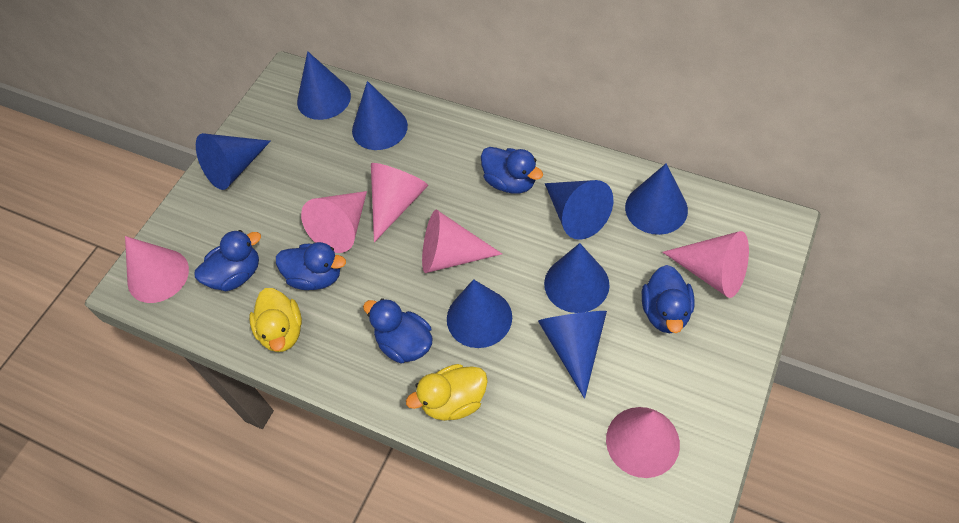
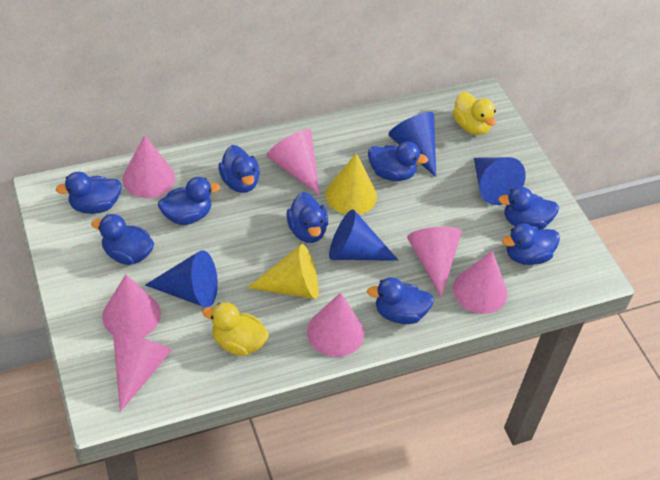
blue cone: 8 -> 4
blue duck: 5 -> 9
pink cone: 6 -> 7
yellow cone: 0 -> 2

